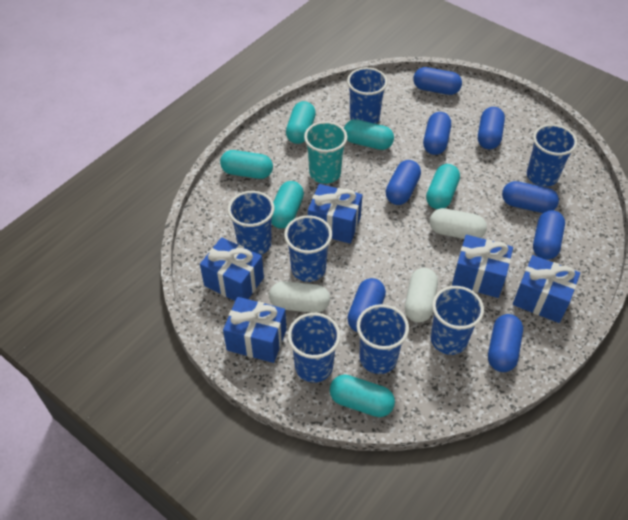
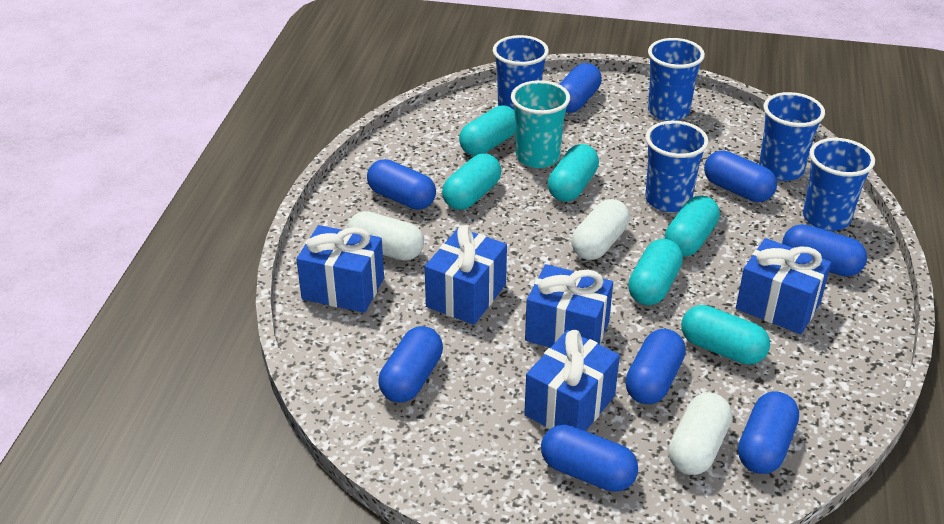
blue cup: 7 -> 5

